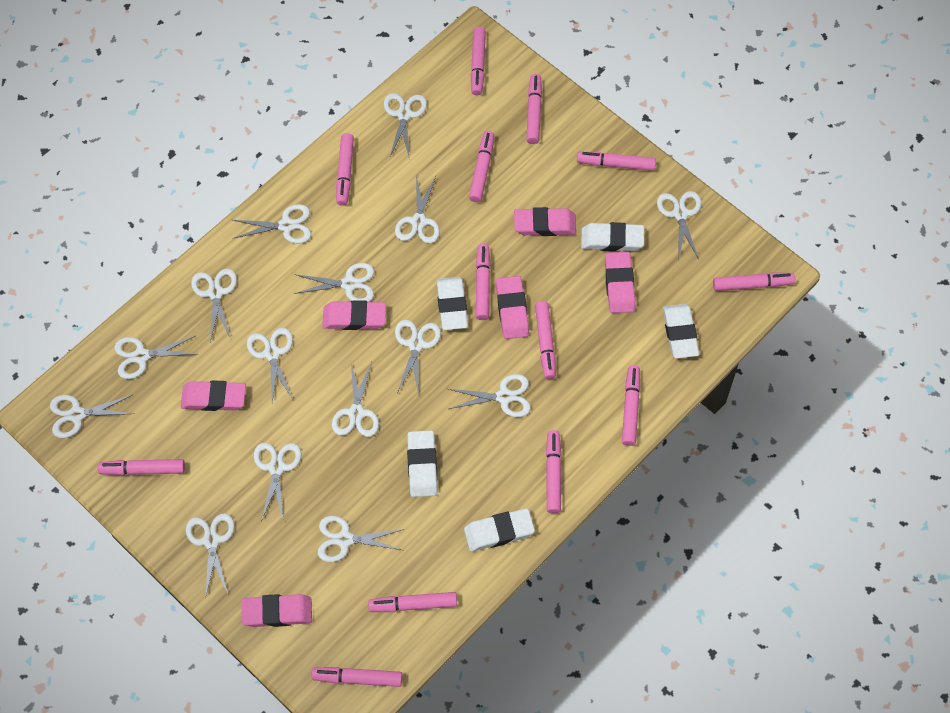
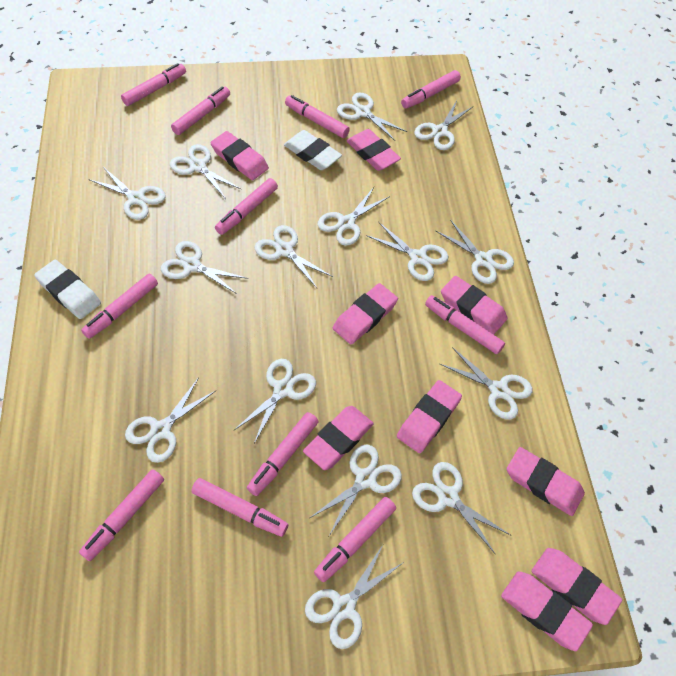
pink eraser: 6 -> 9
pink marker: 13 -> 11
white eraser: 5 -> 2

